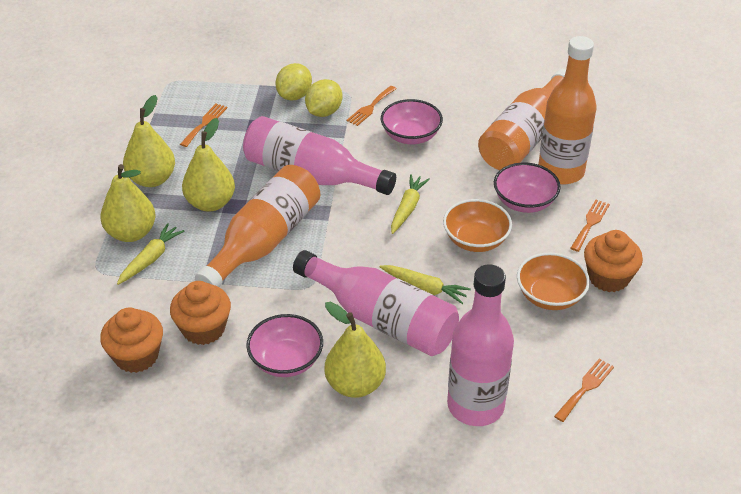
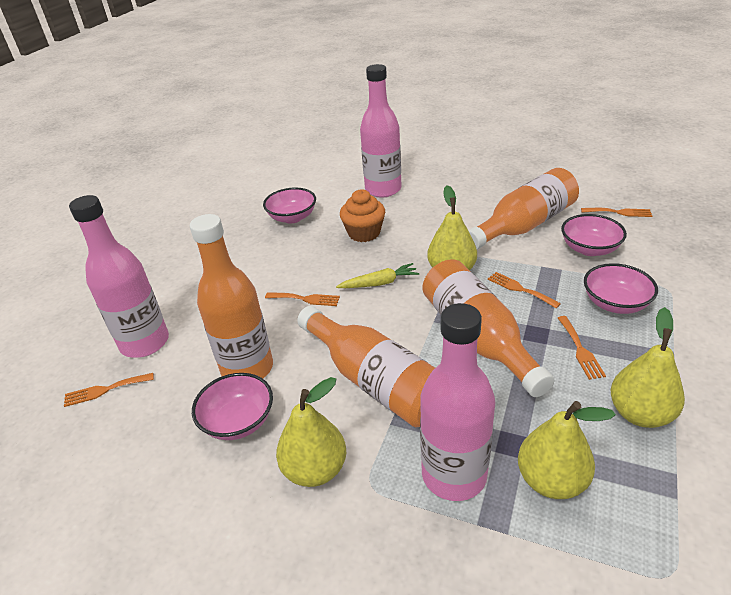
orange bottle: 3 -> 4
orange bowl: 2 -> 0
orange cupcake: 3 -> 1
orange fork: 4 -> 5
pink bowl: 3 -> 4
yellow carrot: 3 -> 1
yellow lemon: 2 -> 0

